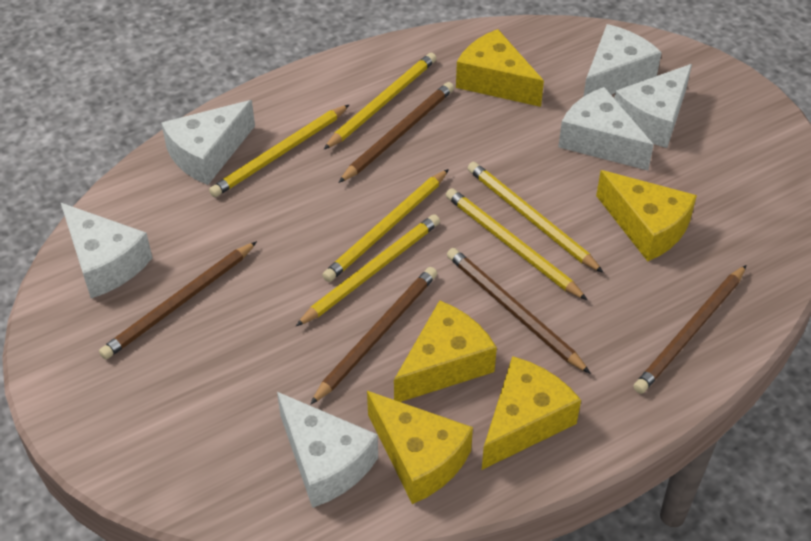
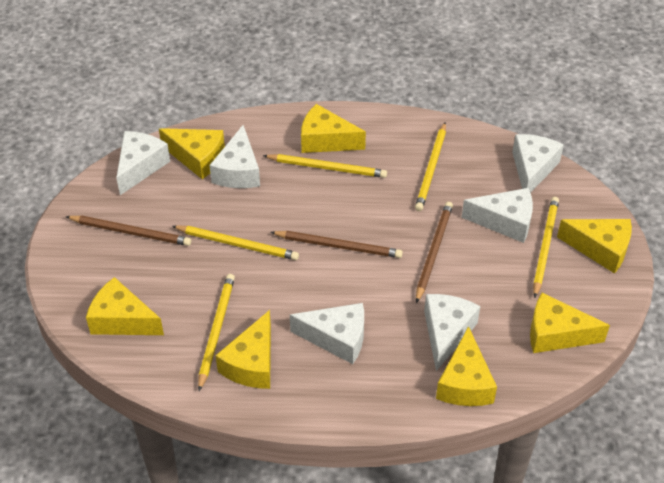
brown pencil: 5 -> 3
yellow cheese: 5 -> 7
yellow pencil: 6 -> 5

